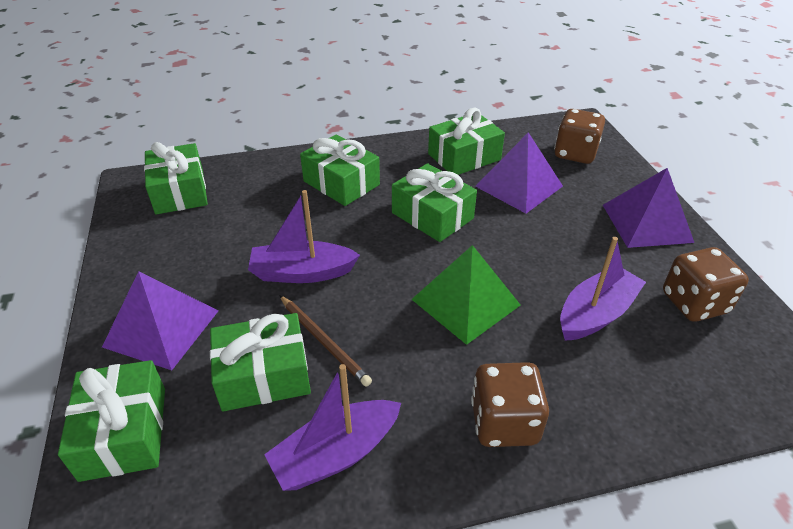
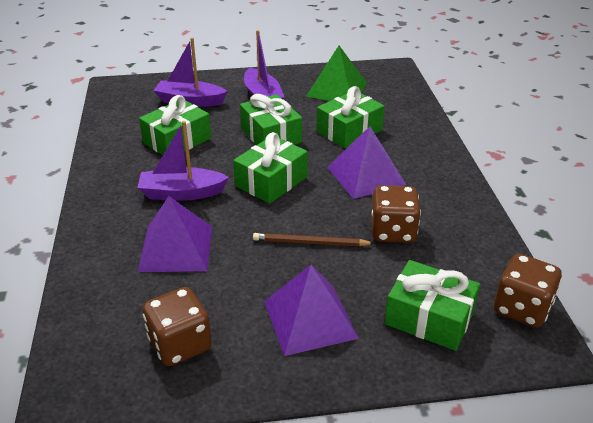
green gift: 6 -> 5

